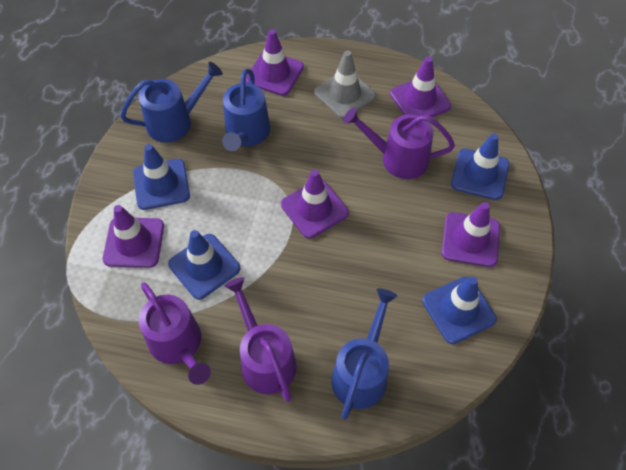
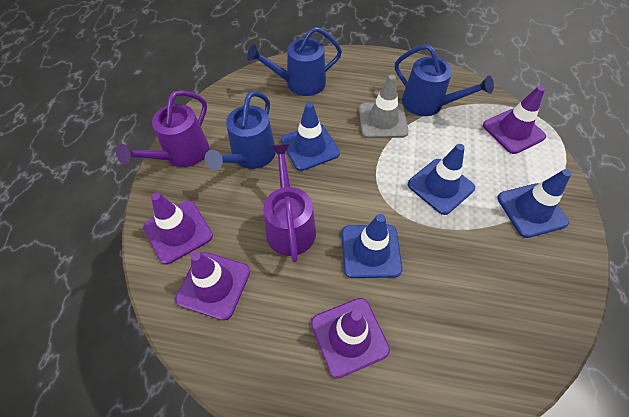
purple traffic cone: 5 -> 4
purple watering can: 3 -> 2

